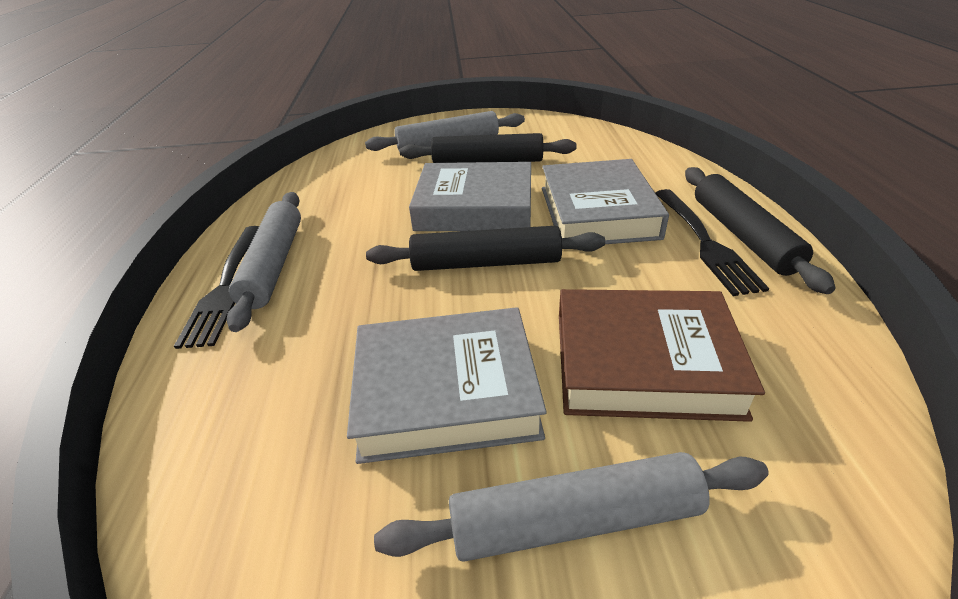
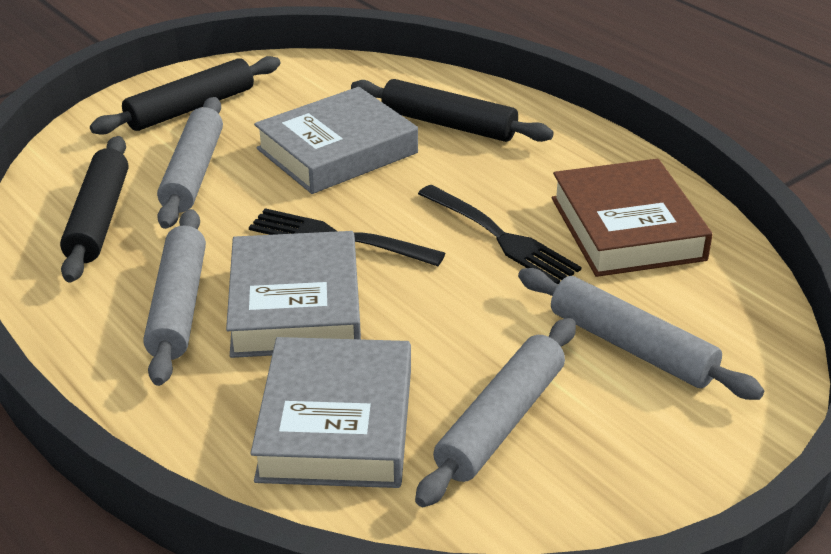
grey rolling pin: 3 -> 4

